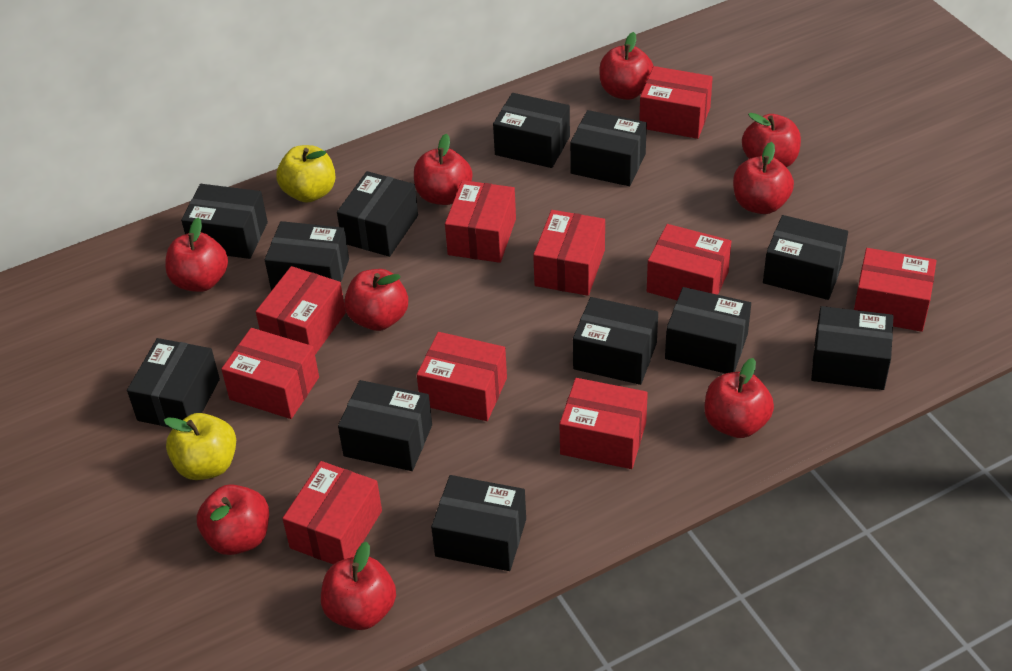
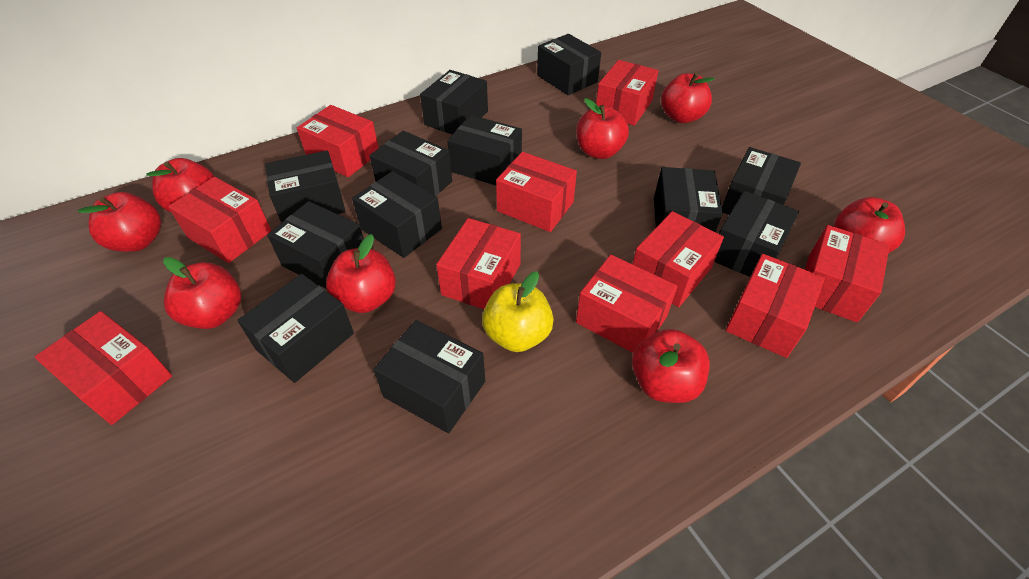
red apple: 9 -> 8
yellow apple: 2 -> 1

